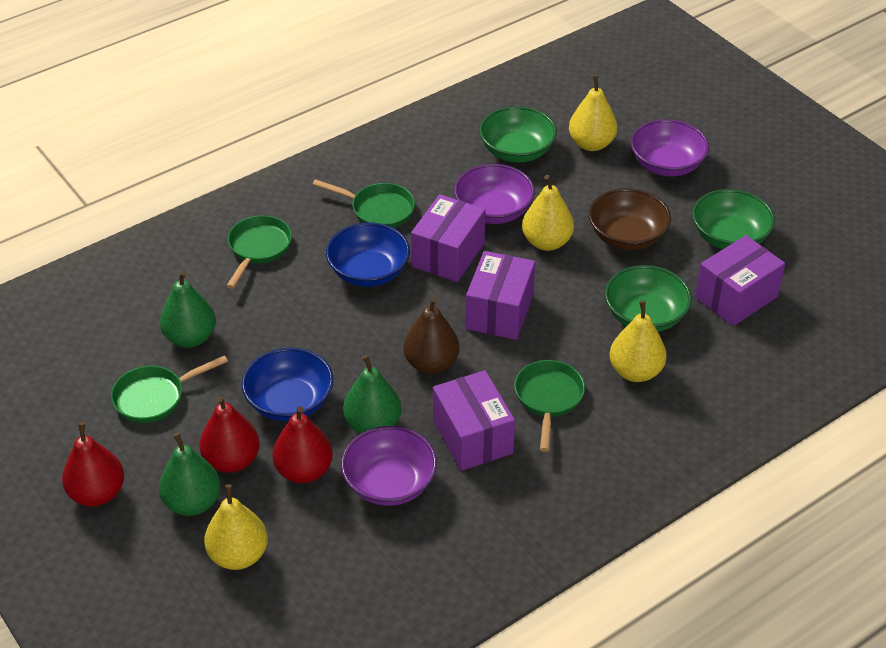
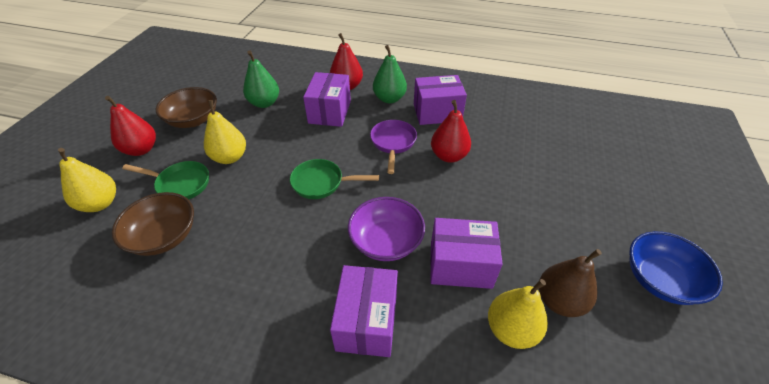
blue bowl: 2 -> 1
brown bowl: 1 -> 2
green bowl: 3 -> 0
green pan: 4 -> 2
green pear: 3 -> 2
purple bowl: 3 -> 1
purple pan: 0 -> 1
yellow pear: 4 -> 3

